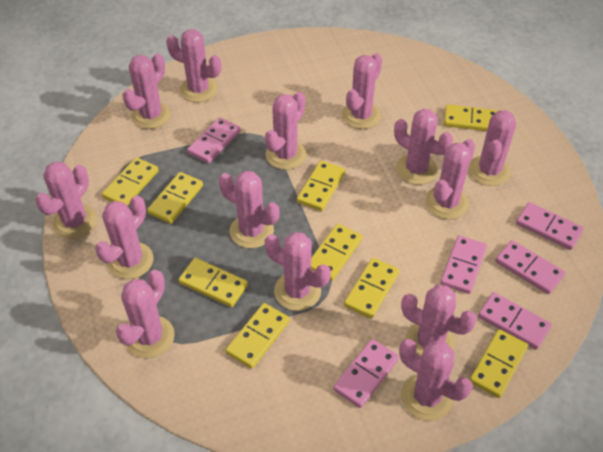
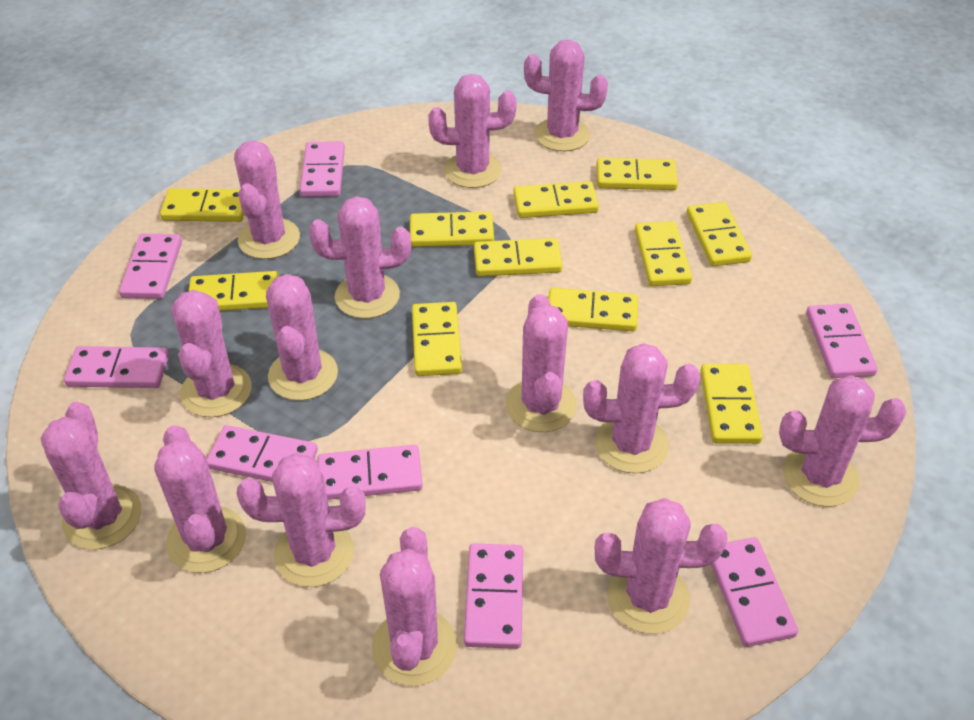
pink domino: 6 -> 8
yellow domino: 9 -> 11

